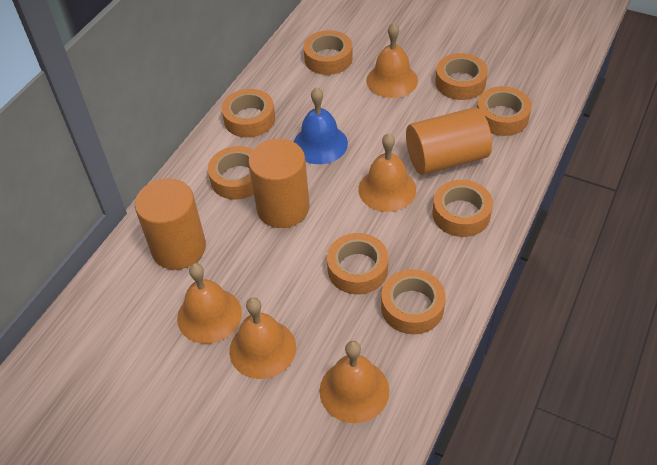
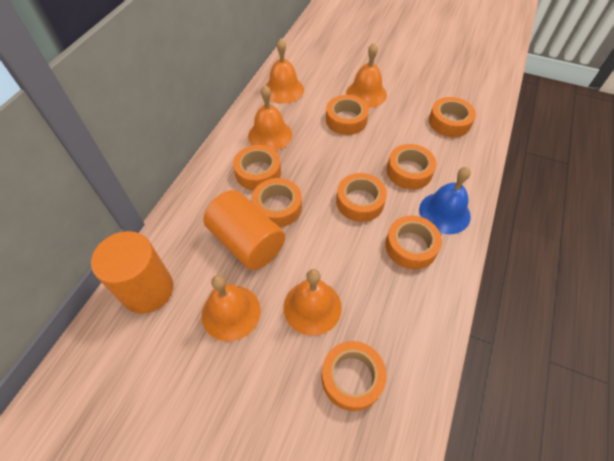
orange cylinder: 3 -> 2

